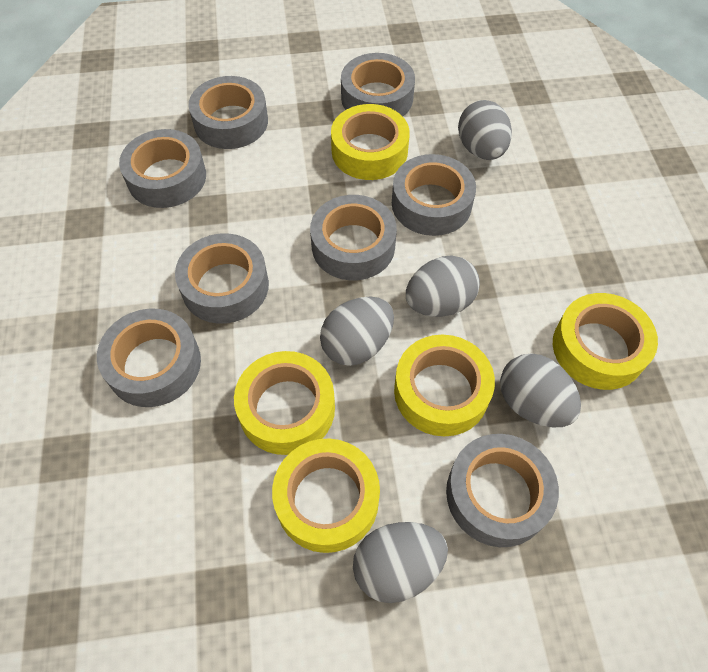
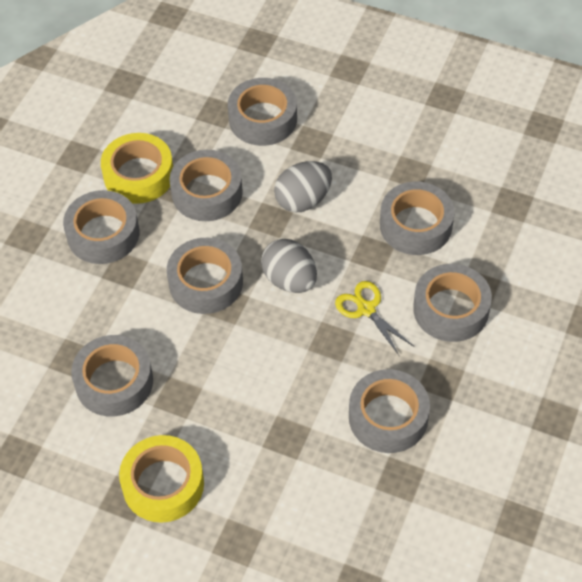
grey egg: 5 -> 2
yellow scissors: 0 -> 1
yellow tape: 5 -> 2

